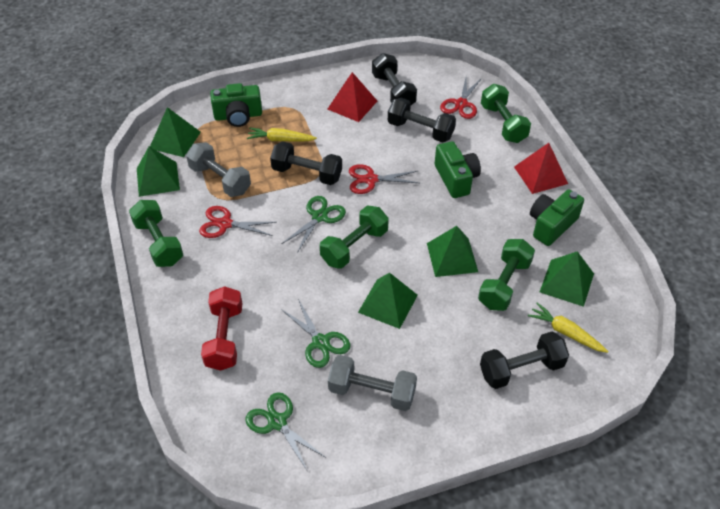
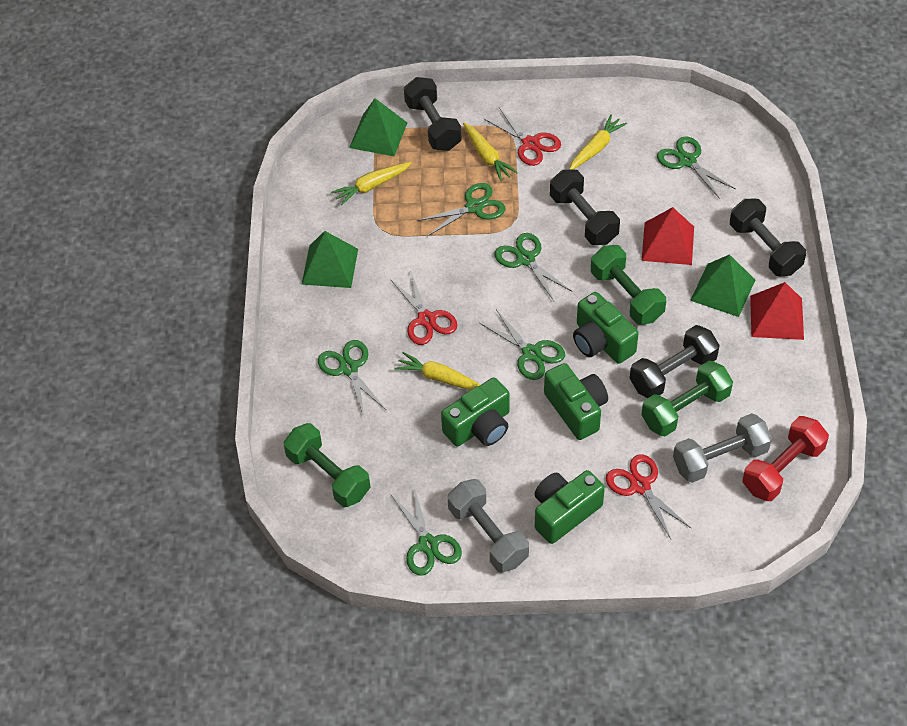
green camera: 3 -> 4
green dumbbell: 4 -> 3
green pyramid: 5 -> 3
green scissors: 3 -> 6
yellow carrot: 2 -> 4

